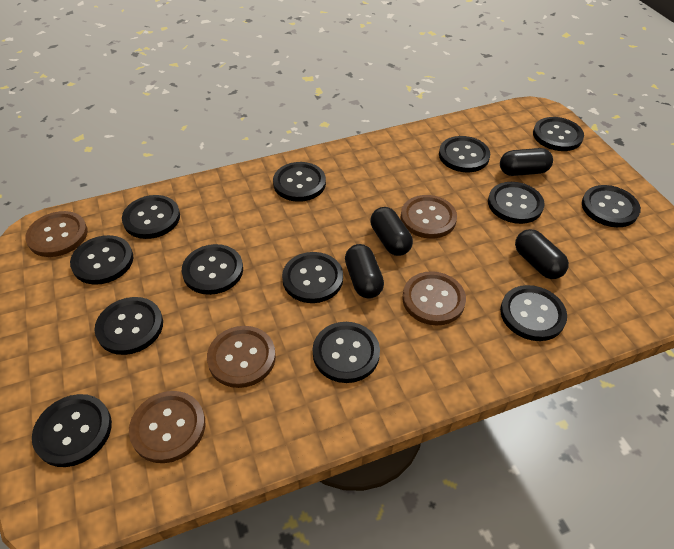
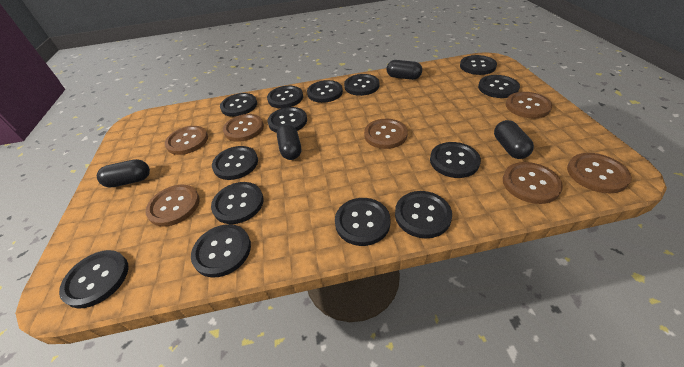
black button: 13 -> 14
brown button: 5 -> 7

